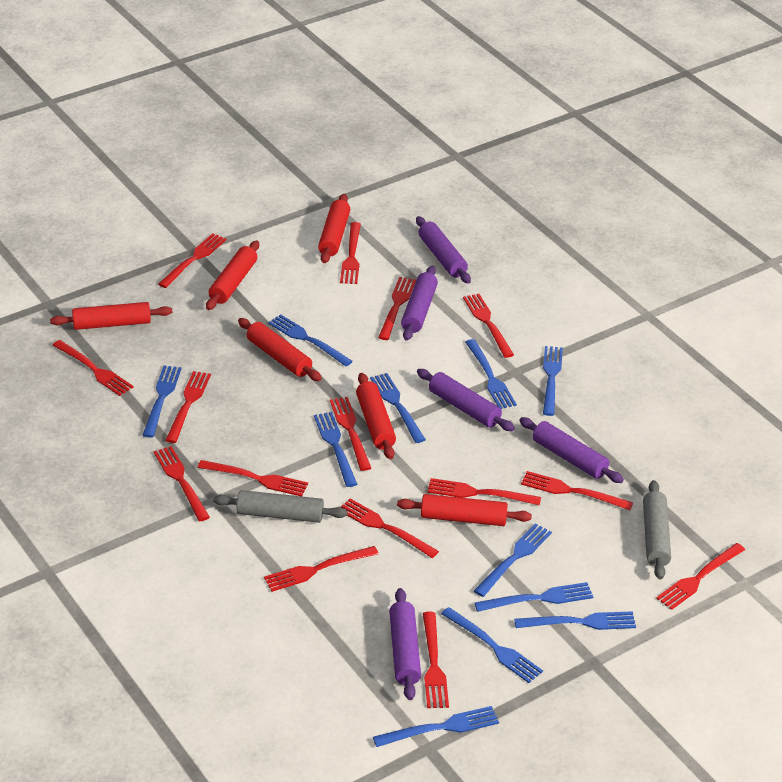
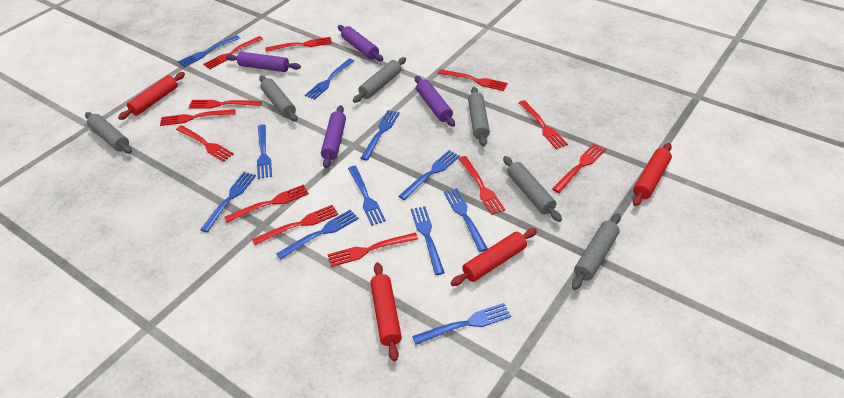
grey rolling pin: 2 -> 6
purple rolling pin: 5 -> 4
red fork: 15 -> 12
red rolling pin: 6 -> 4

